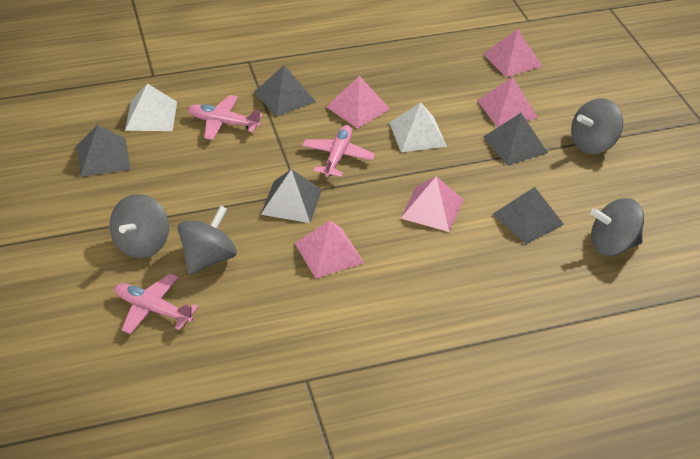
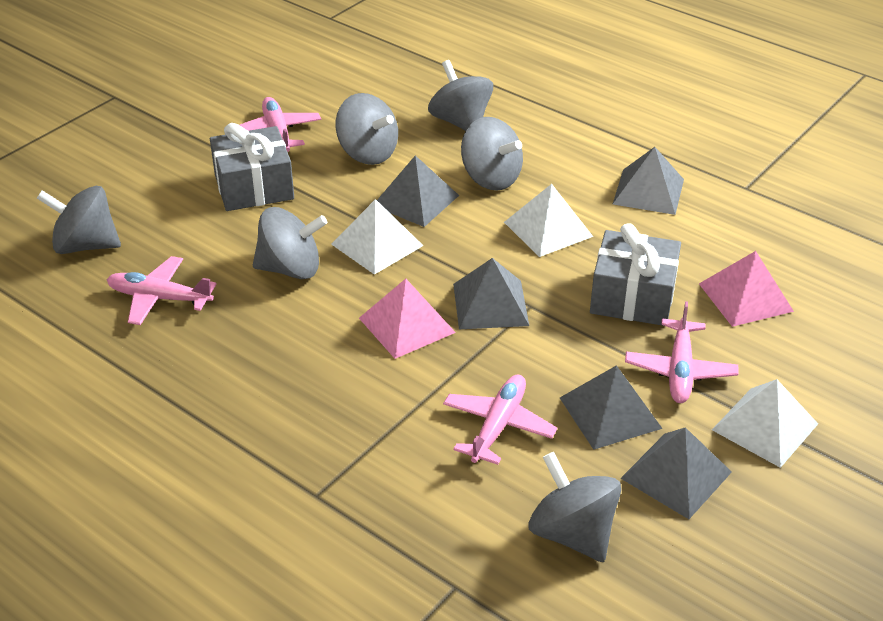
grey gift: 0 -> 2
grey spinning top: 4 -> 6
pink plane: 3 -> 4
pink pyramid: 5 -> 2
white pyramid: 2 -> 3

